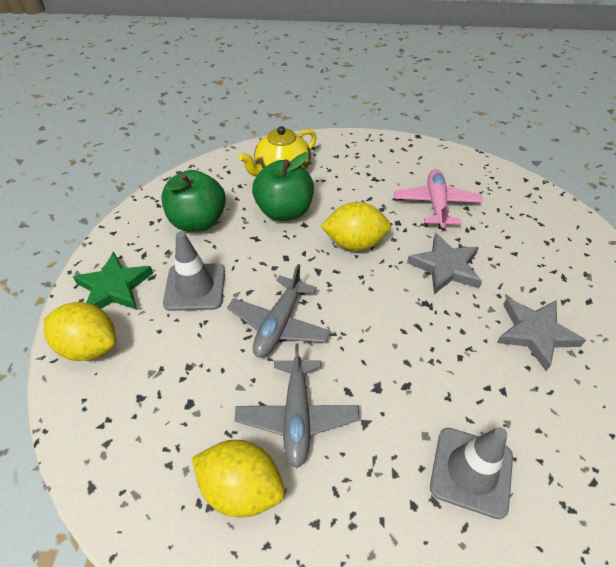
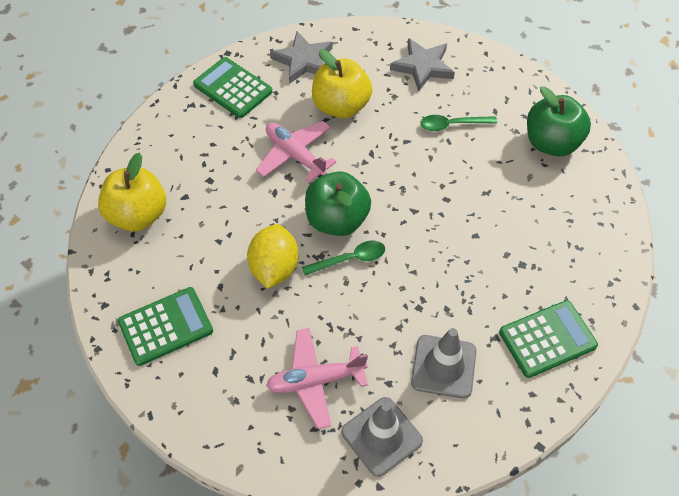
green calculator: 0 -> 3
green spoon: 0 -> 2
green star: 1 -> 0
grey plane: 2 -> 0
pink plane: 1 -> 2
yellow apple: 0 -> 2
yellow lemon: 3 -> 1
yellow teapot: 1 -> 0

